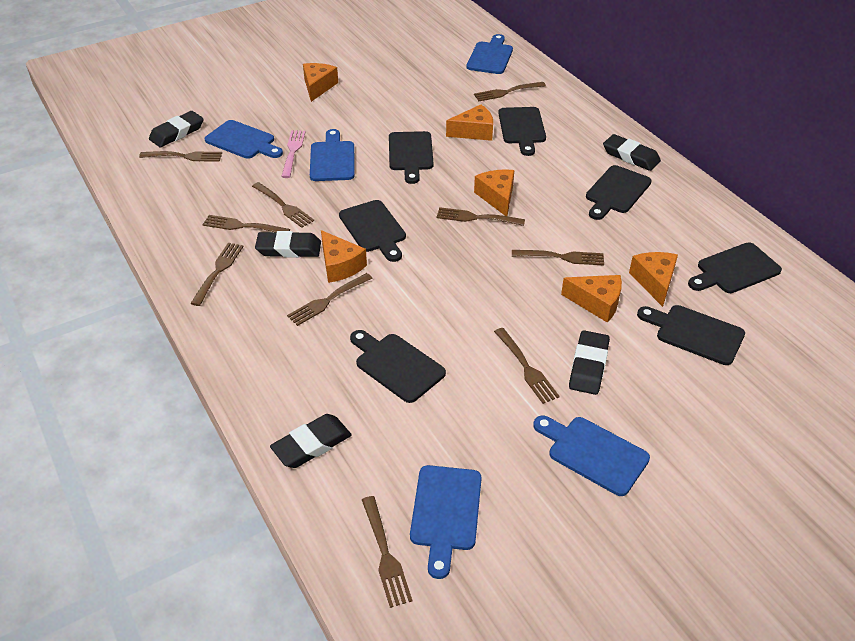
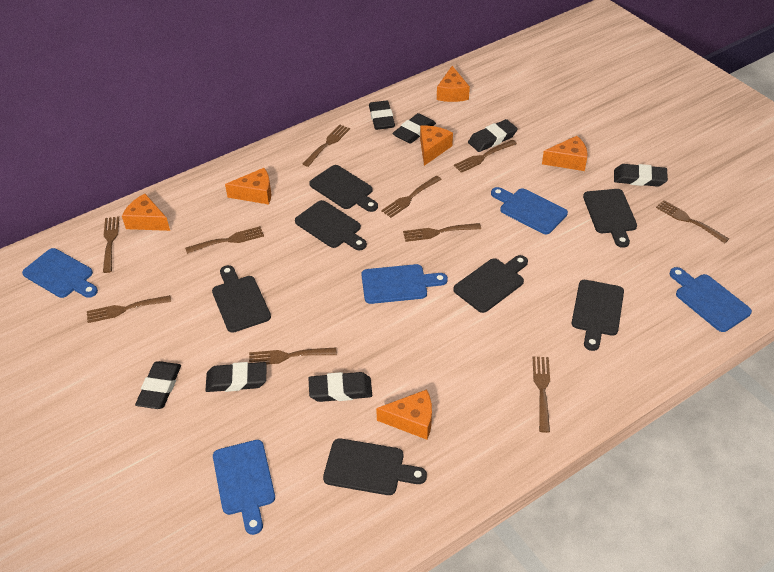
black eraser: 5 -> 7
pink fork: 1 -> 0

